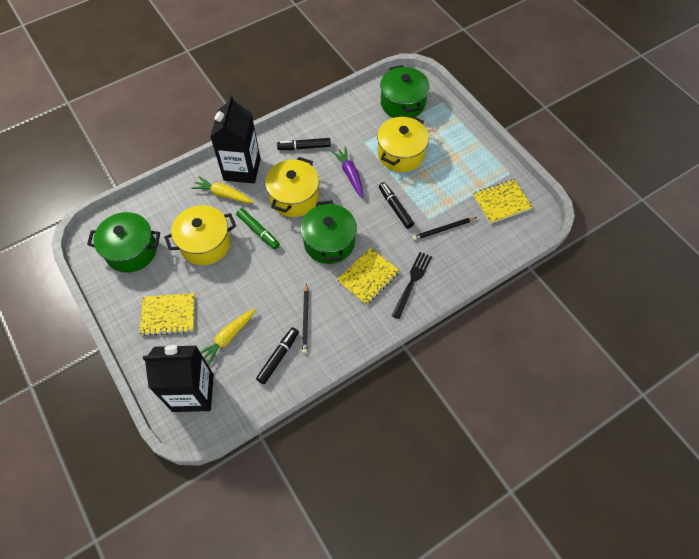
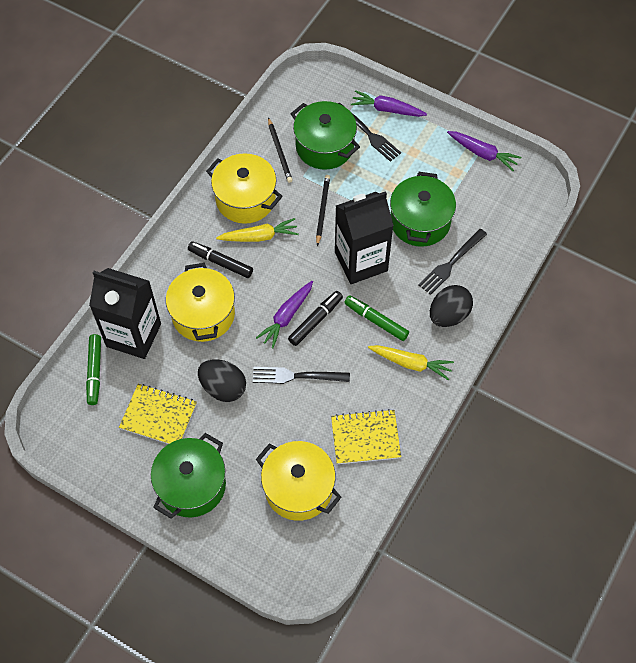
black egg: 0 -> 2
black fork: 1 -> 3
black marker: 3 -> 2
green marker: 1 -> 2
purple carrot: 1 -> 3
yellow notebook: 3 -> 2

